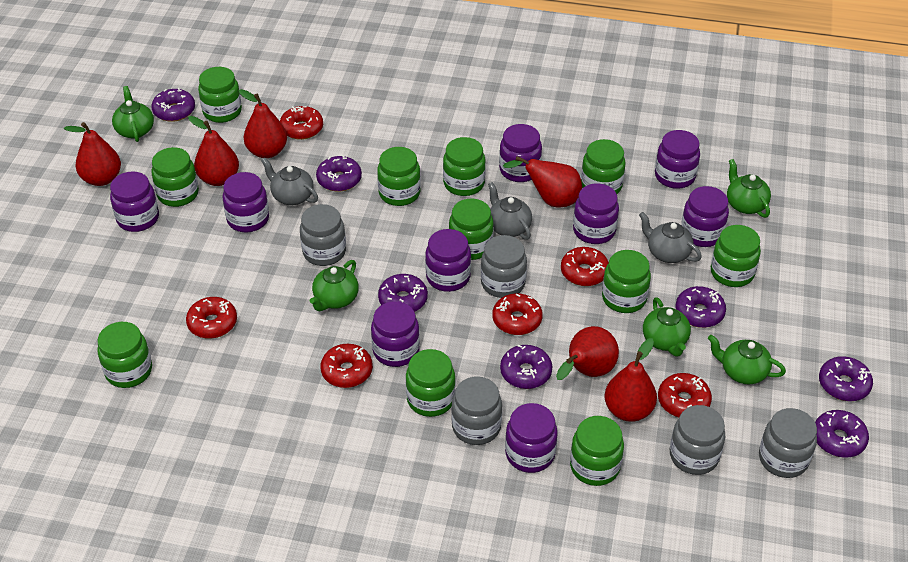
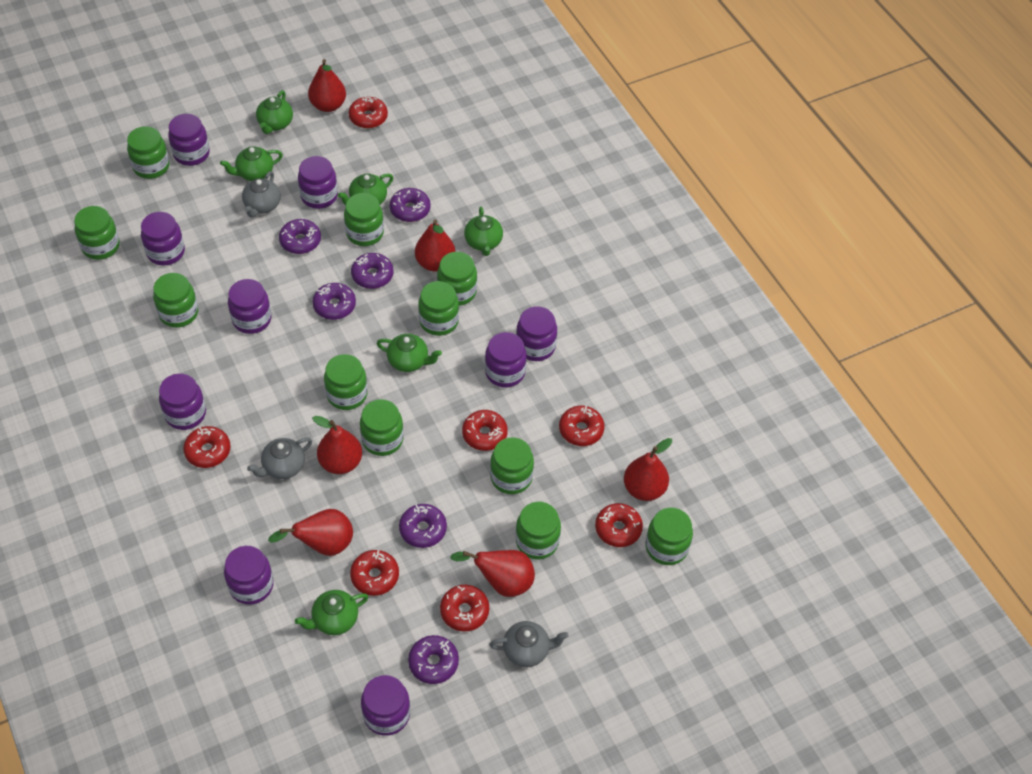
green teapot: 5 -> 6
grey jar: 5 -> 0
purple donut: 7 -> 6
red donut: 6 -> 7

